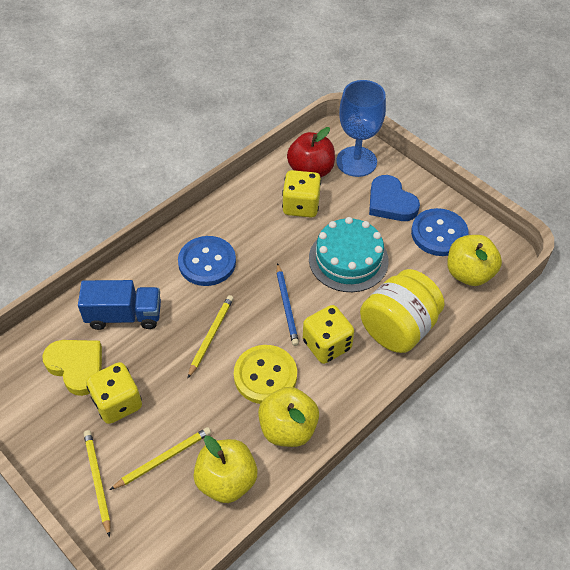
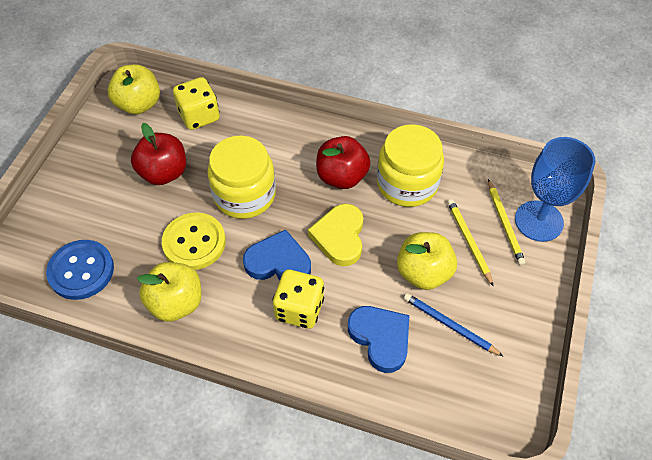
blue button: 2 -> 1
blue heart: 1 -> 2
blue truck: 1 -> 0
red apple: 1 -> 2
turquoise cake: 1 -> 0
yellow dice: 3 -> 2
yellow jar: 1 -> 2
yellow pencil: 3 -> 2

